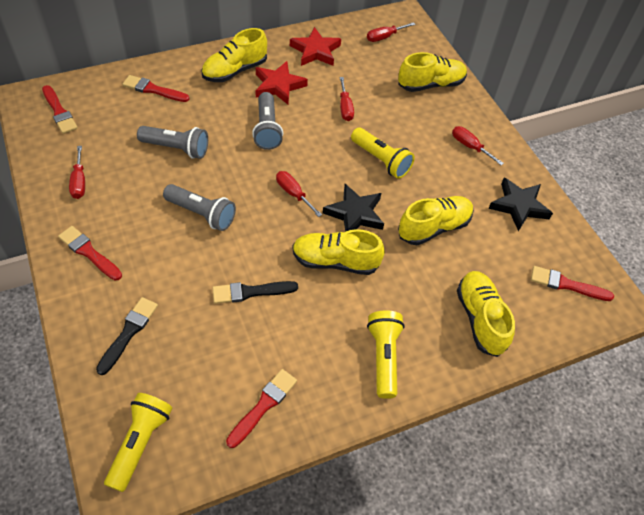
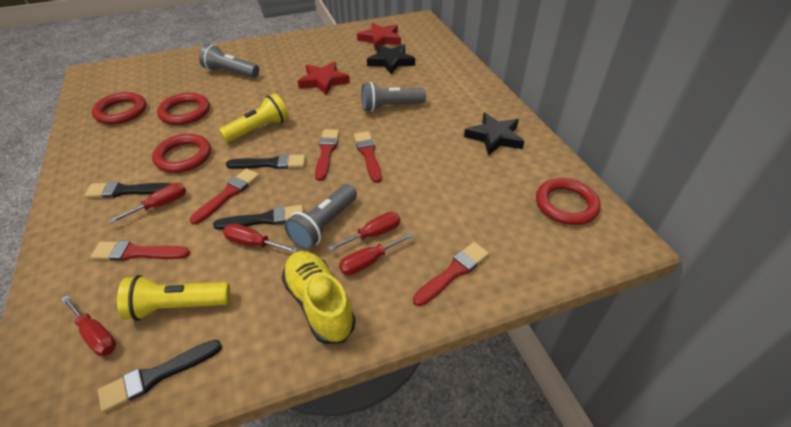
black brush: 2 -> 4
red ring: 0 -> 4
yellow flashlight: 3 -> 2
yellow shoe: 5 -> 1

